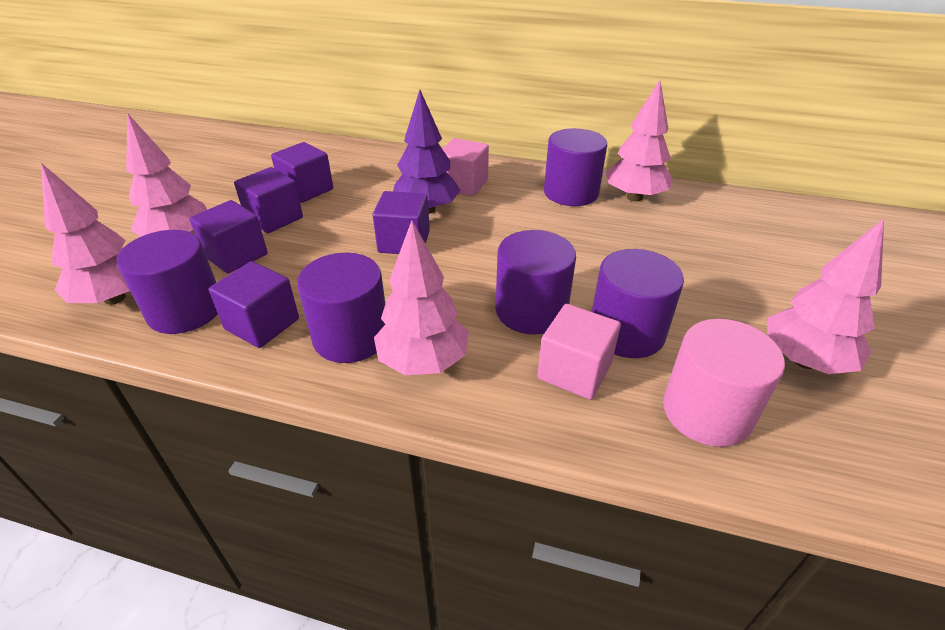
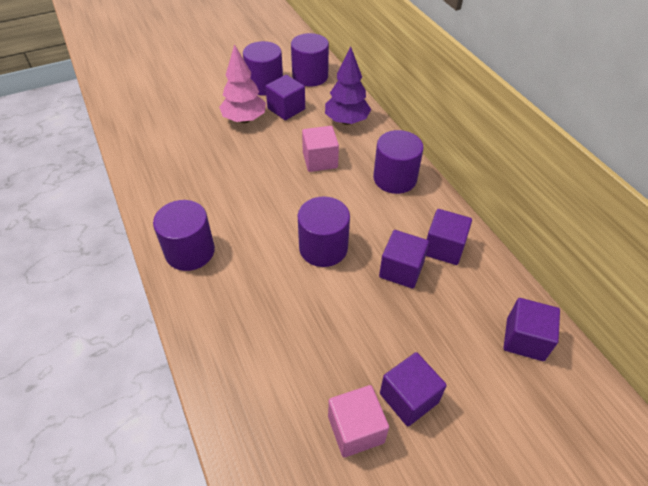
pink cylinder: 1 -> 0
pink tree: 5 -> 1

